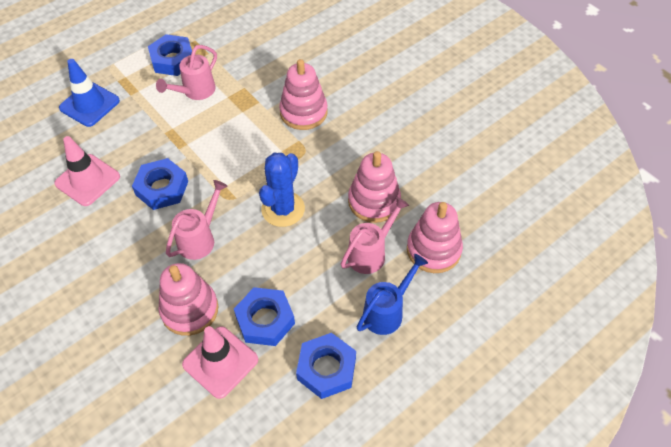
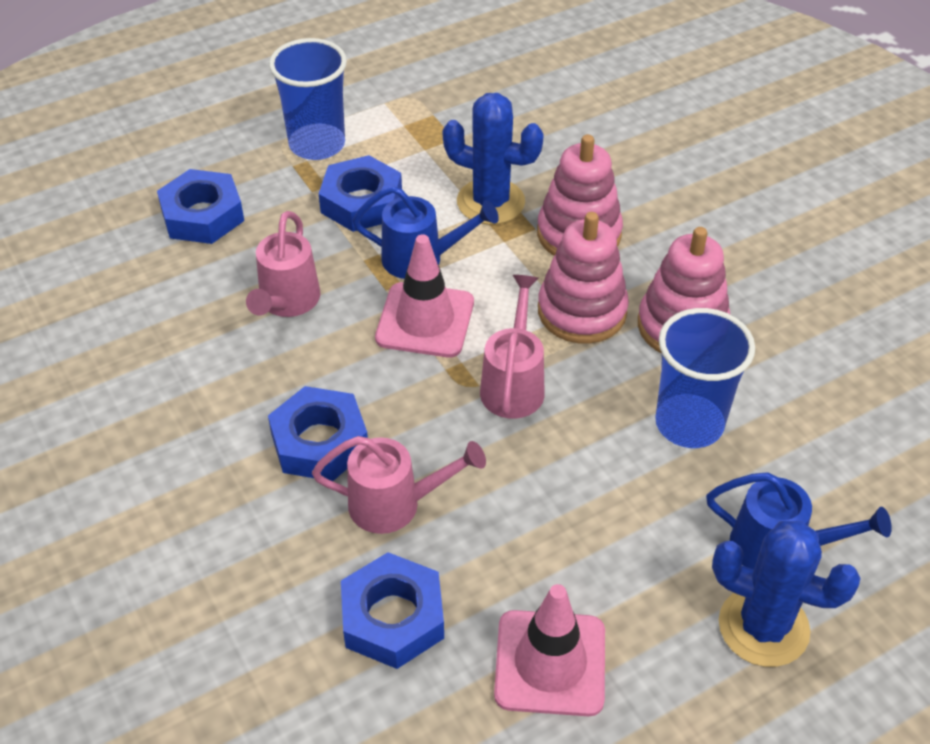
blue cactus: 1 -> 2
blue cup: 0 -> 2
blue traffic cone: 1 -> 0
blue watering can: 1 -> 2
pink stacking toy: 4 -> 3

